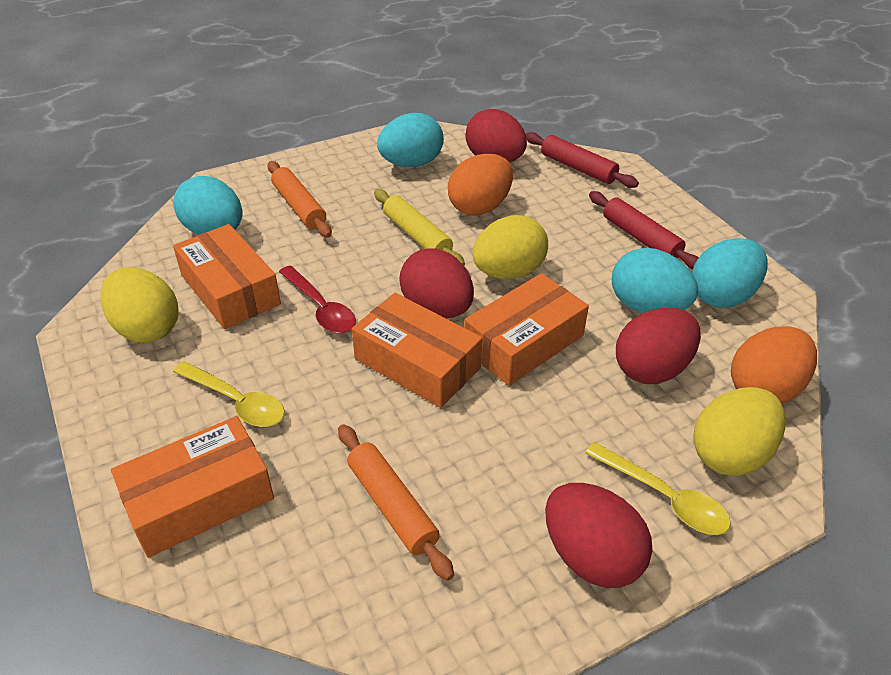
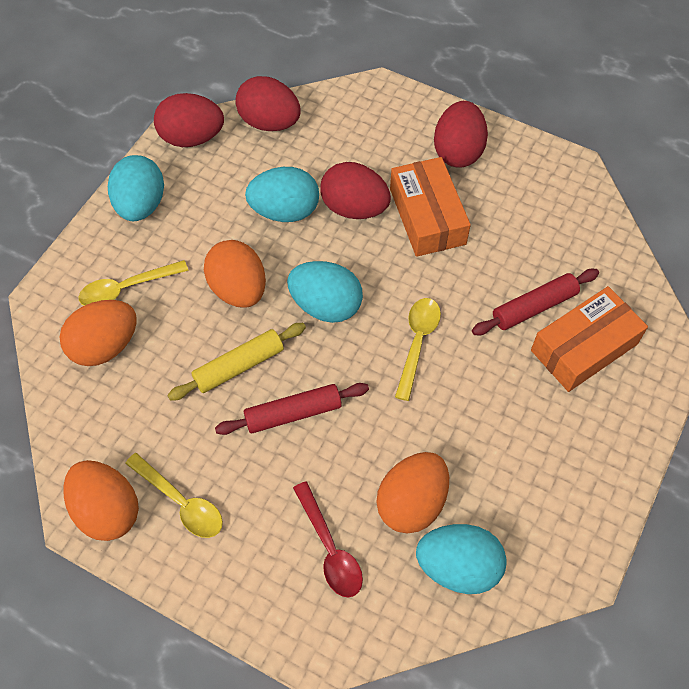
orange box: 4 -> 2
orange egg: 2 -> 4
orange rolling pin: 2 -> 0
yellow egg: 3 -> 0
yellow spoon: 2 -> 3

